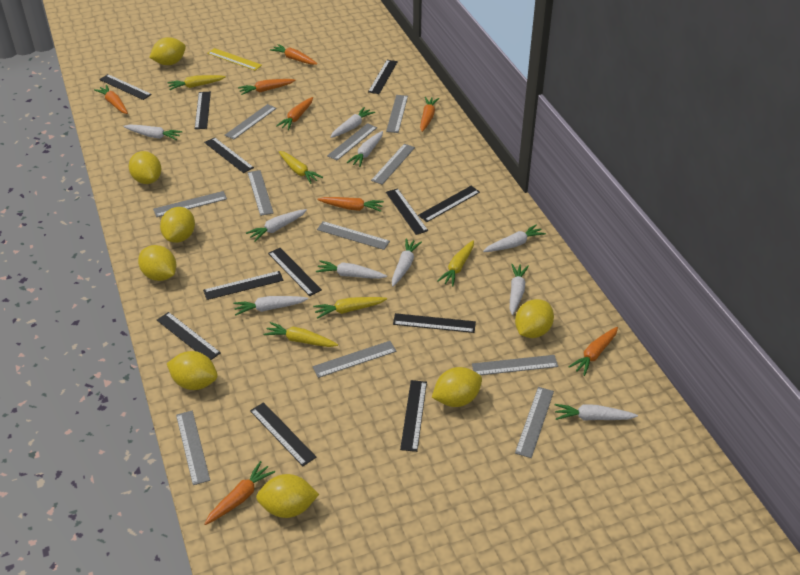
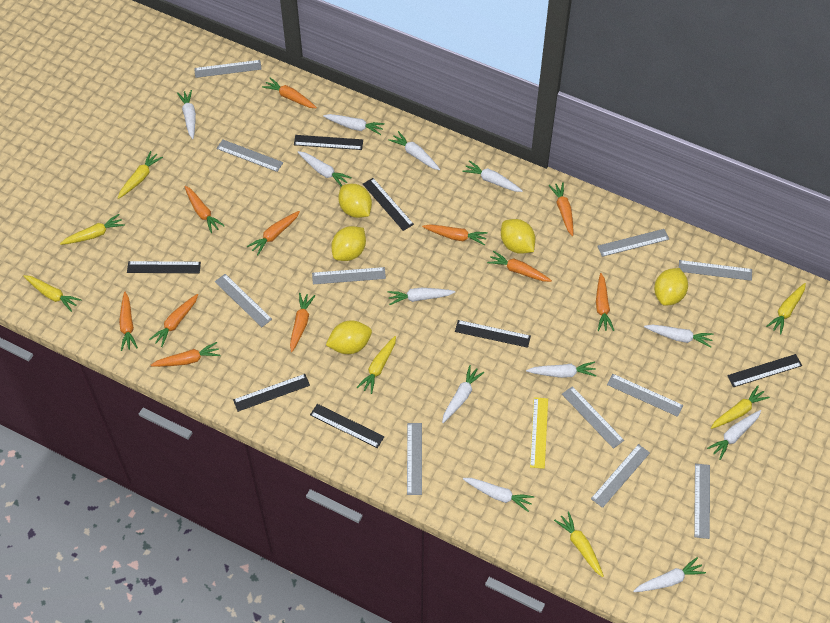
black ruler: 12 -> 7
orange carrot: 8 -> 11
white carrot: 10 -> 12
yellow carrot: 5 -> 7
yellow lemon: 8 -> 5

